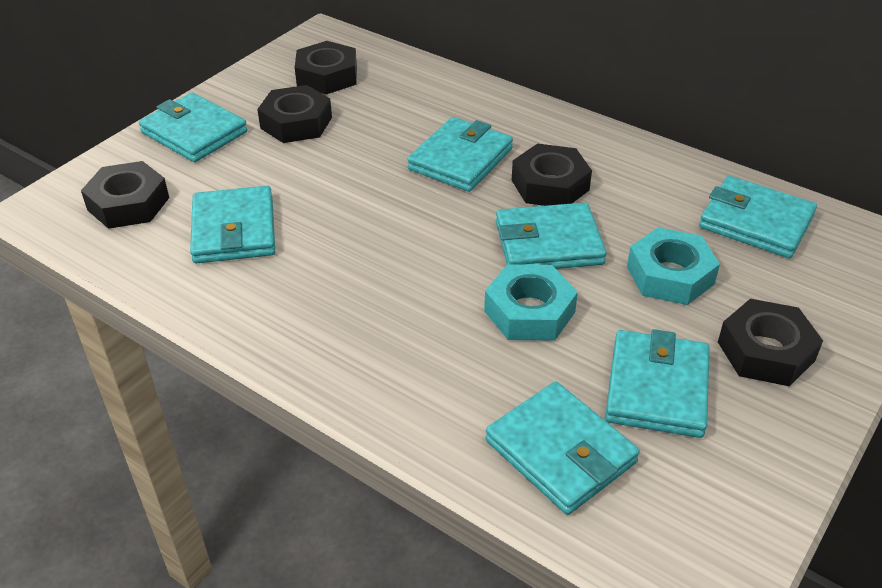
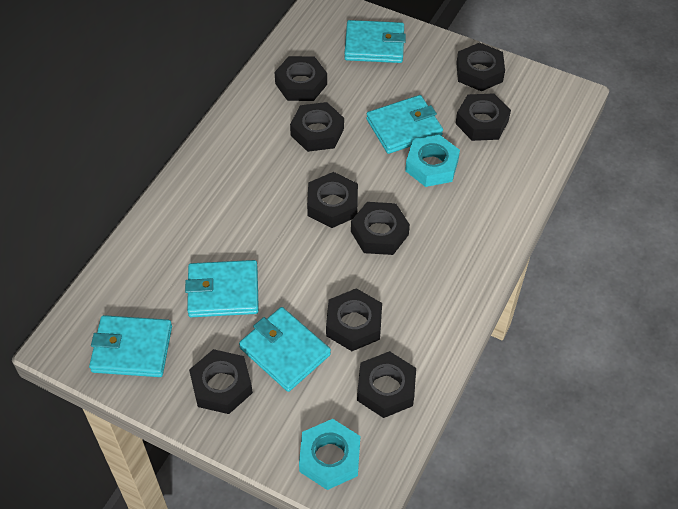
black nut: 5 -> 9
turquoise wallet: 7 -> 5

